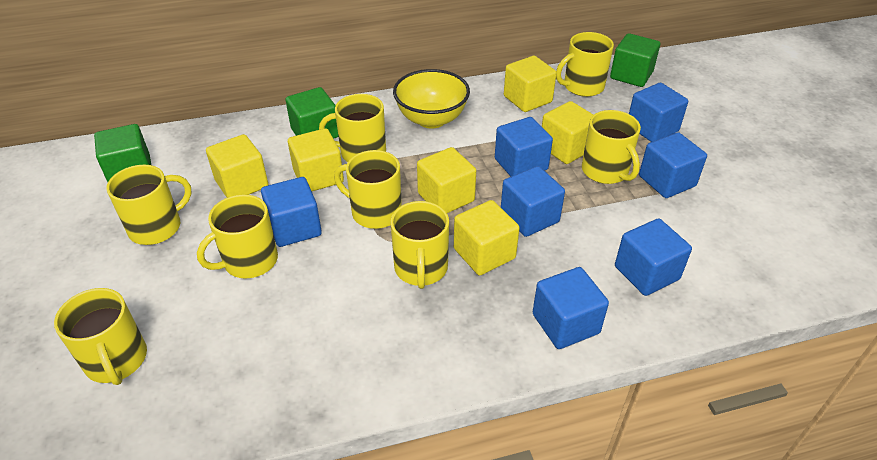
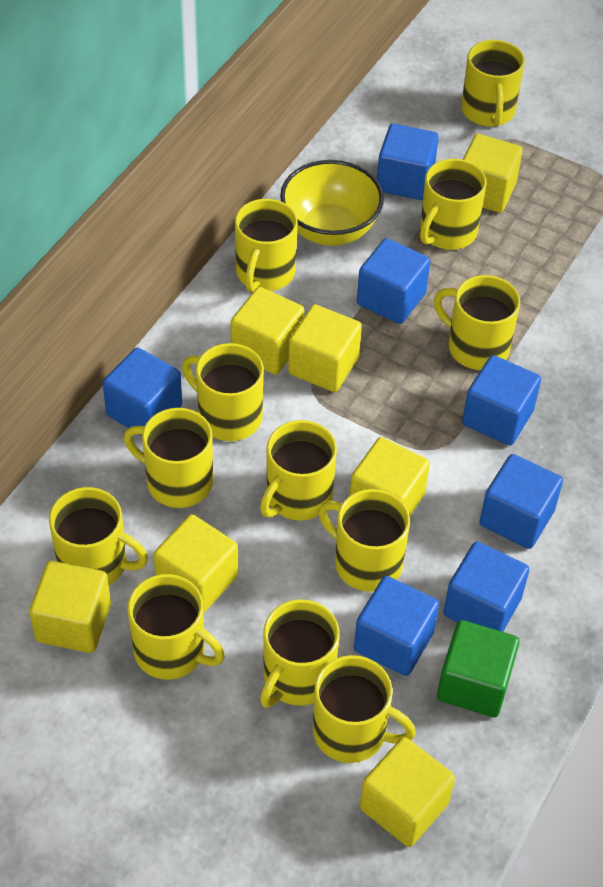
green cube: 3 -> 1
yellow cube: 6 -> 7
yellow mug: 8 -> 12

